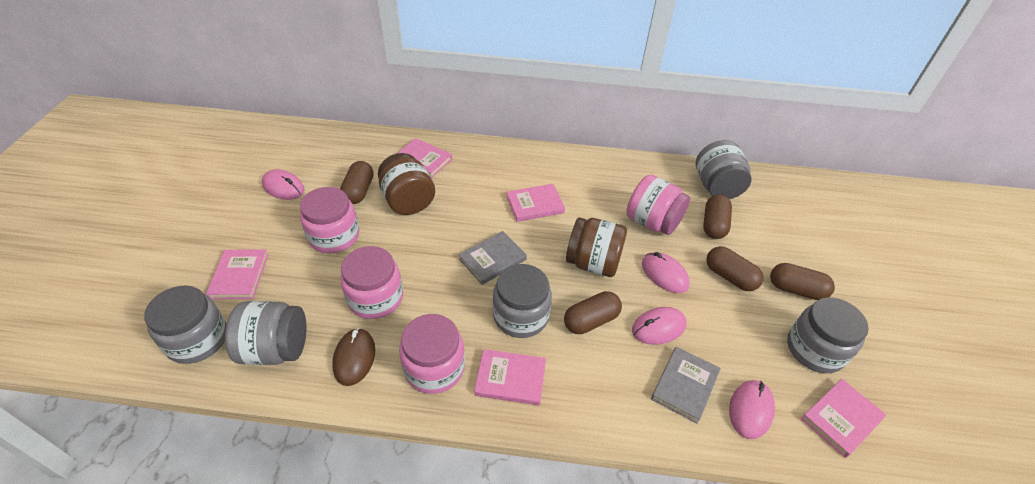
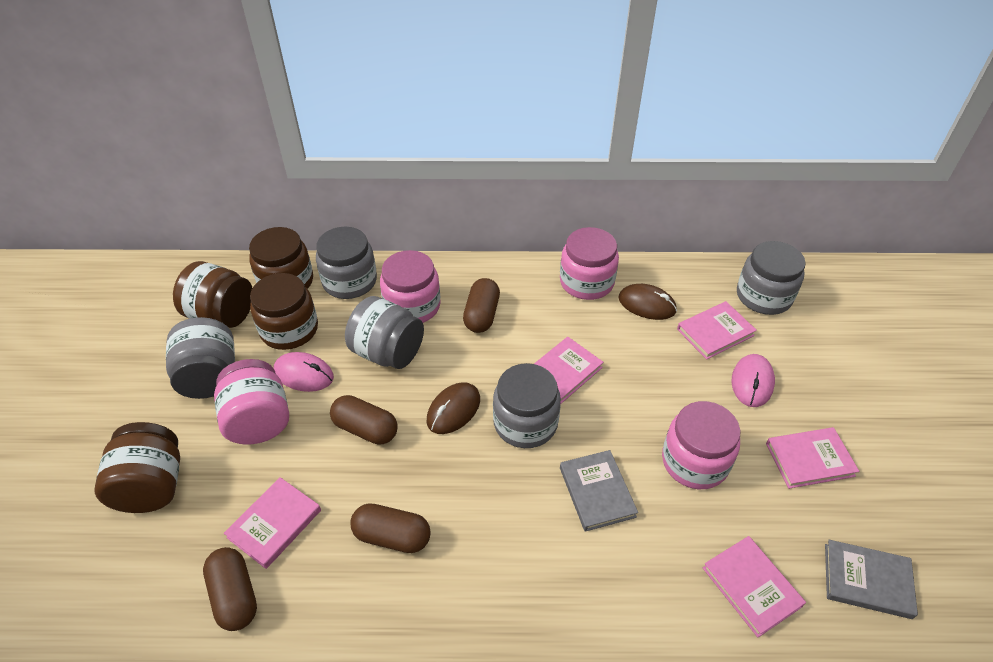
brown capsule: 5 -> 4
brown jar: 2 -> 4
brown mouse: 1 -> 2
pink mouse: 4 -> 2

